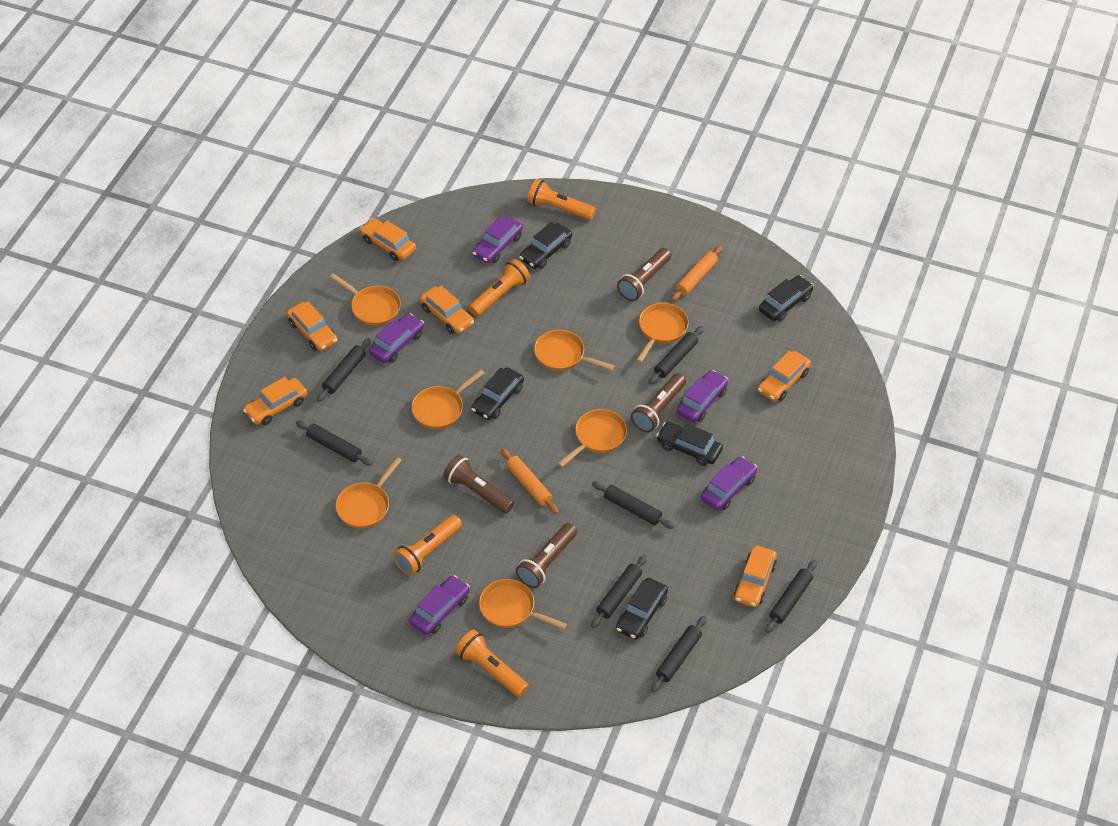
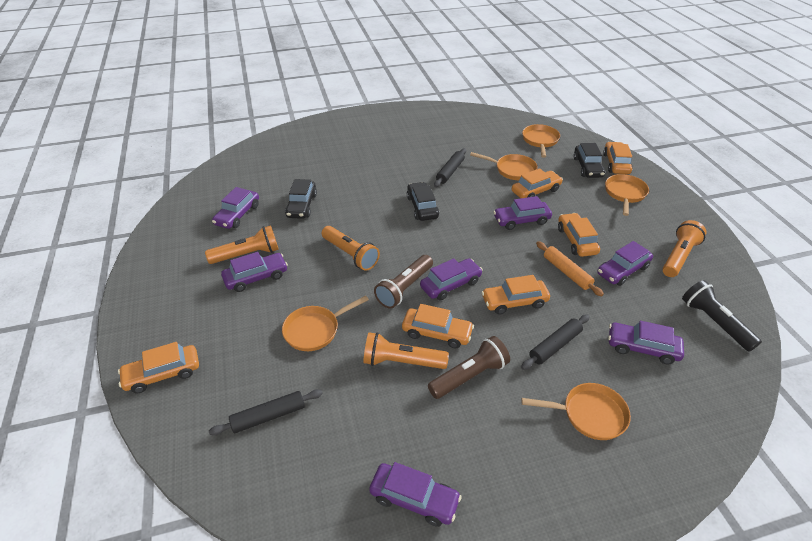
black car: 5 -> 3
black flashlight: 0 -> 1
black rolling pin: 7 -> 3
brown flashlight: 4 -> 2
orange pan: 7 -> 5
orange rolling pin: 2 -> 1
purple car: 5 -> 7

